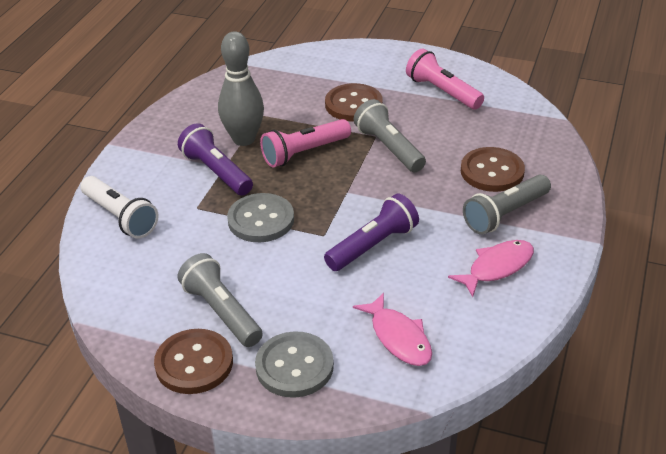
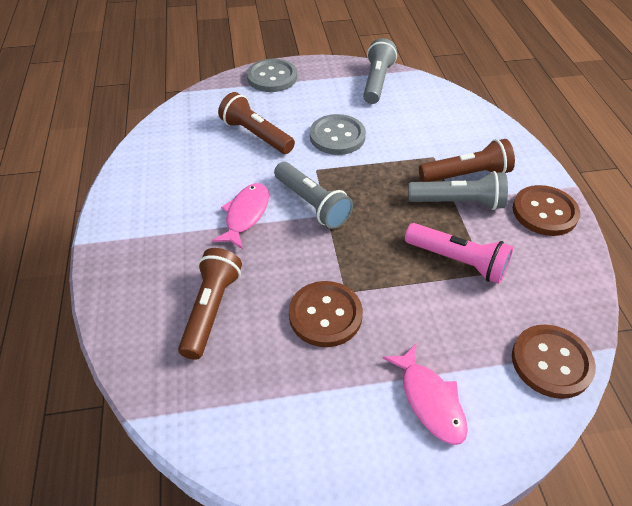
brown flashlight: 0 -> 3
grey bowling pin: 1 -> 0
pink flashlight: 2 -> 1
purple flashlight: 2 -> 0
white flashlight: 1 -> 0

